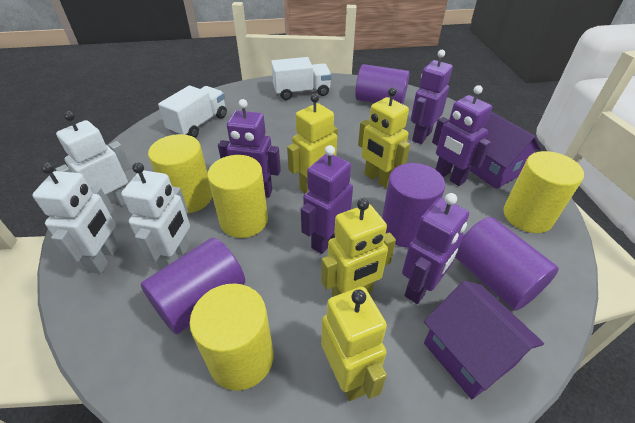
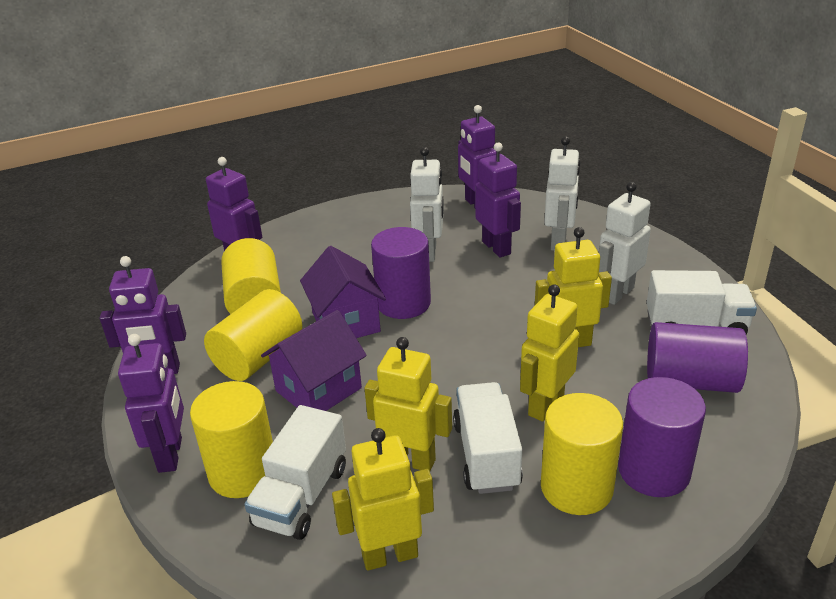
purple cylinder: 4 -> 3
white truck: 2 -> 3

